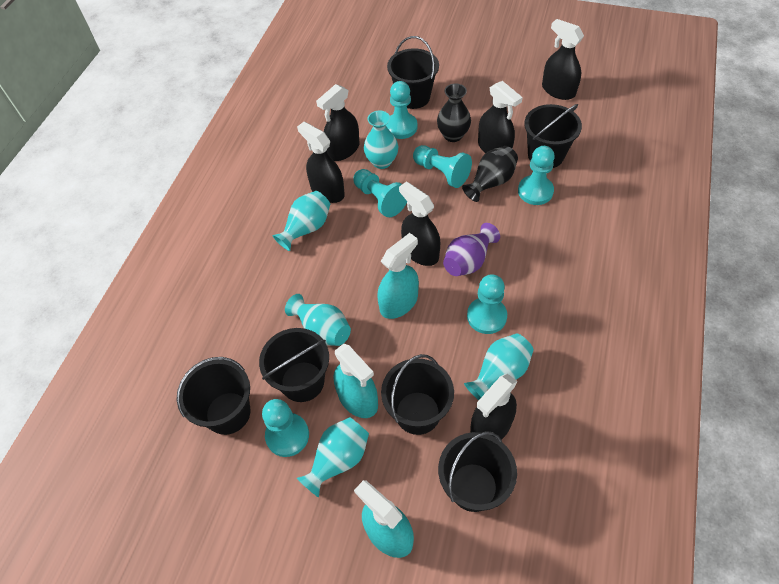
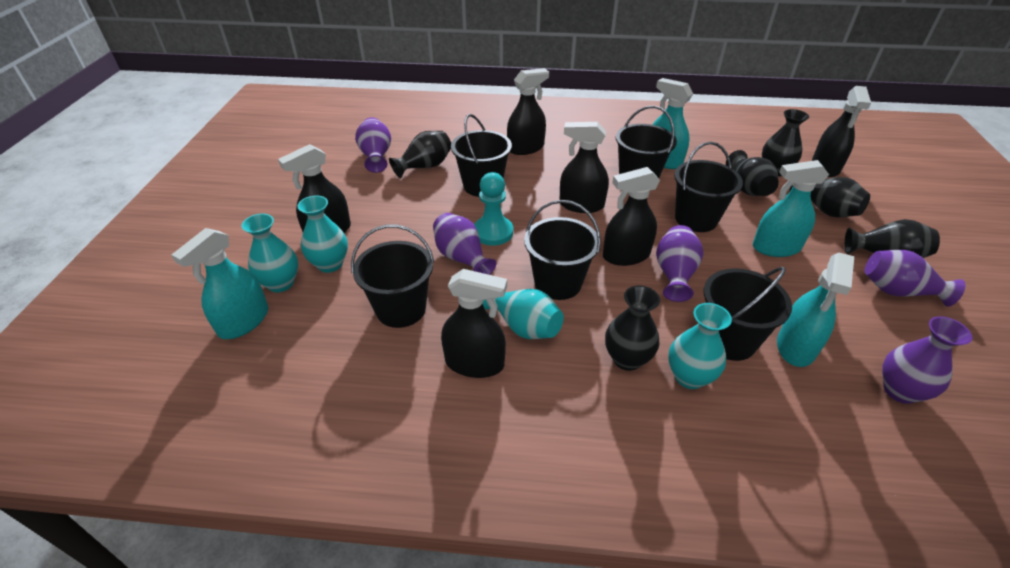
black vase: 2 -> 6
purple vase: 1 -> 5
turquoise pawn: 6 -> 1
turquoise spray bottle: 3 -> 4
turquoise vase: 5 -> 4

